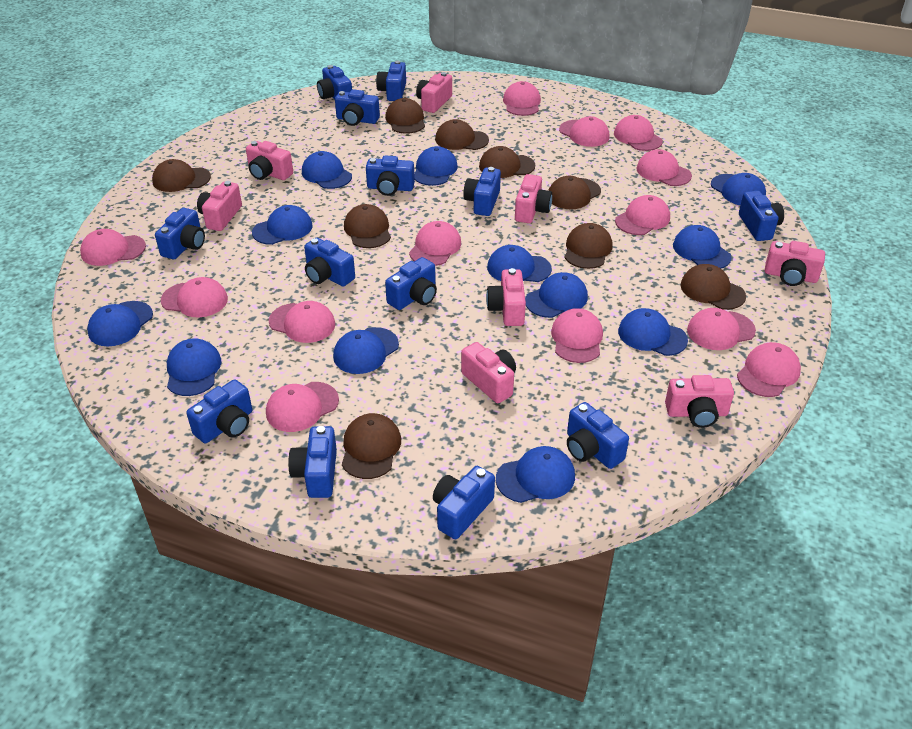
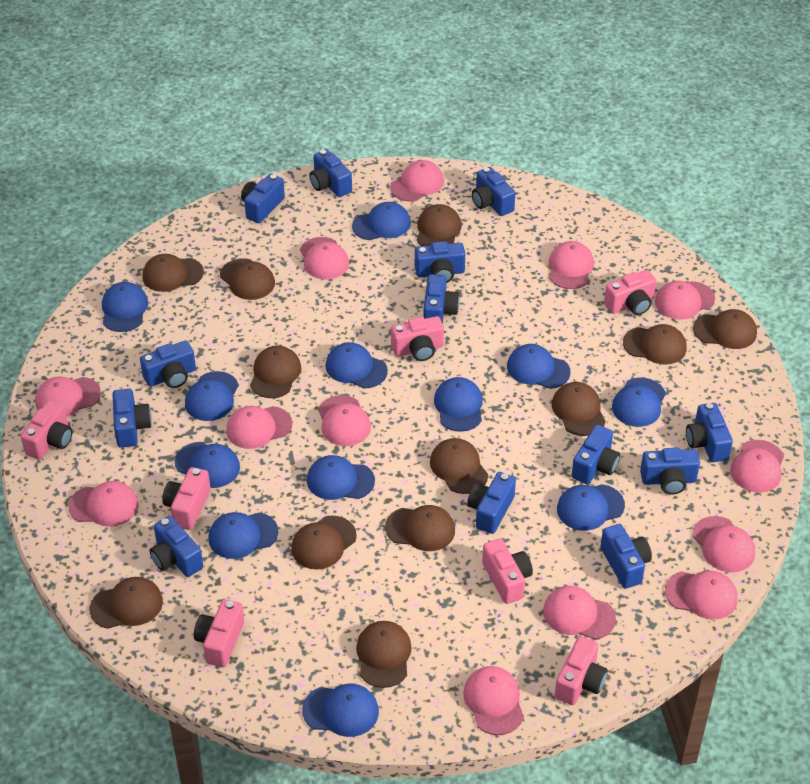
brown cap: 9 -> 12
pink camera: 8 -> 7

